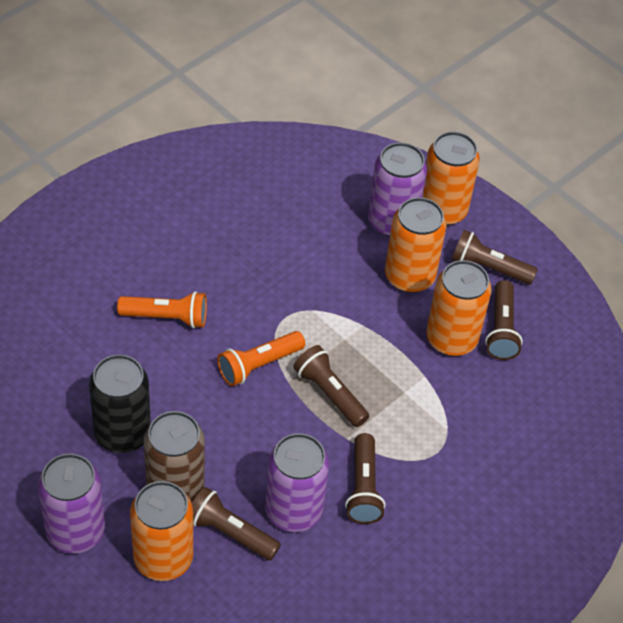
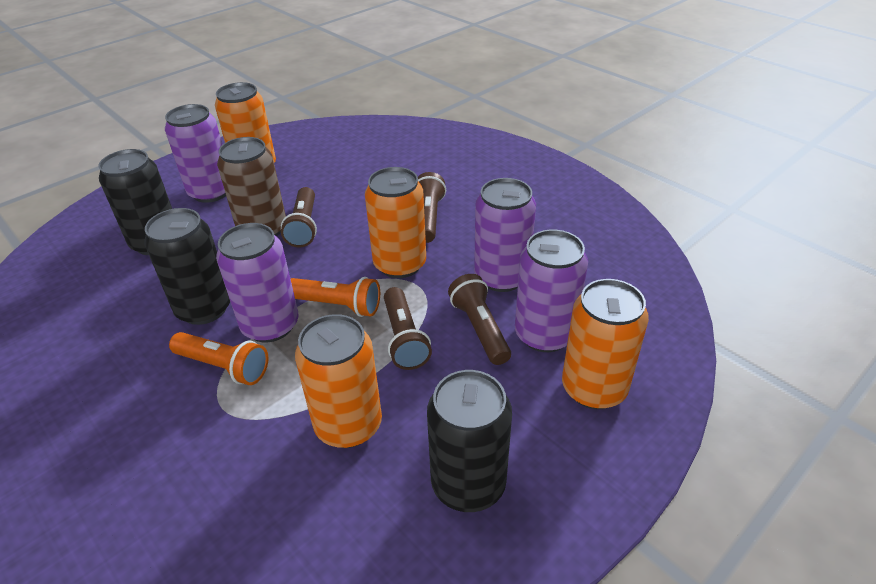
black can: 1 -> 3
brown flashlight: 5 -> 4
purple can: 3 -> 4

